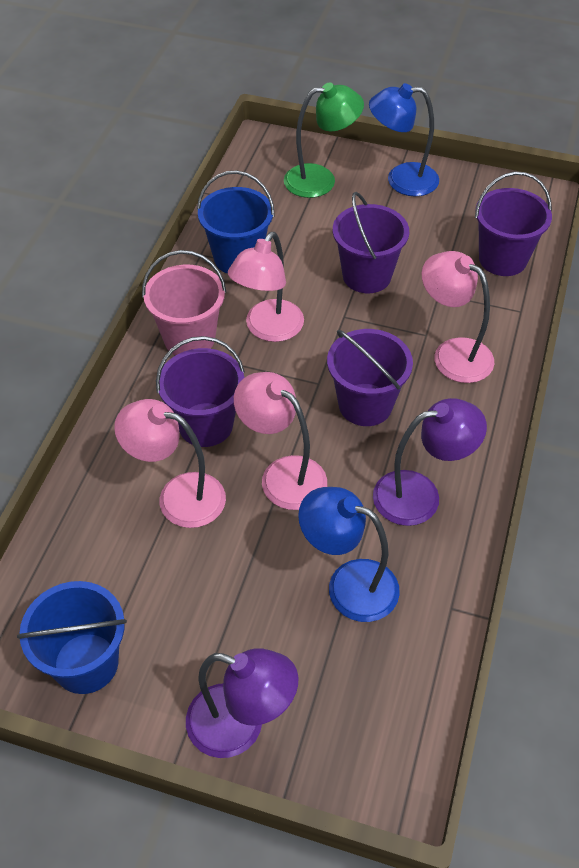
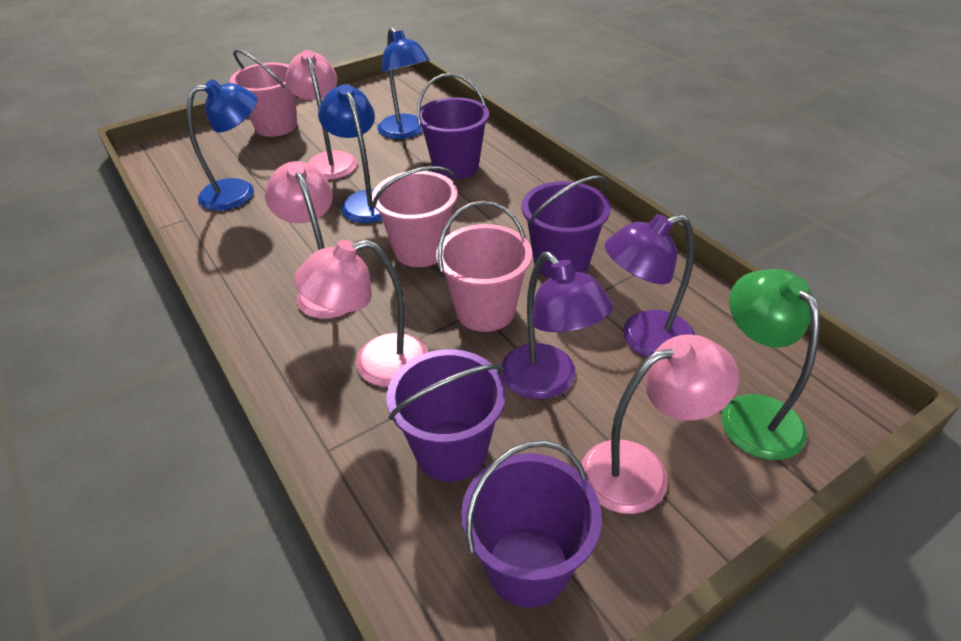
blue bucket: 2 -> 0
blue lamp: 2 -> 3
pink bucket: 1 -> 3

